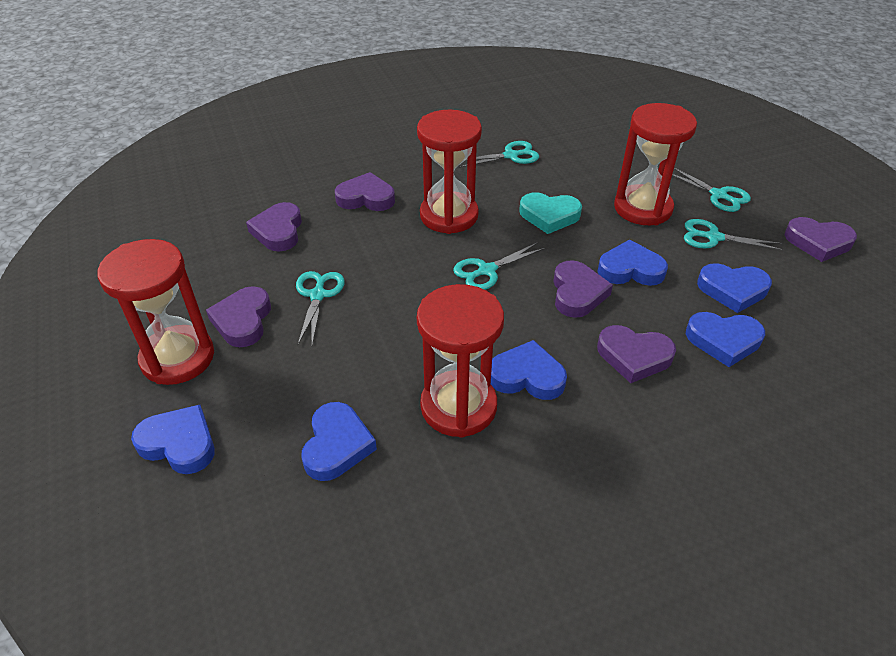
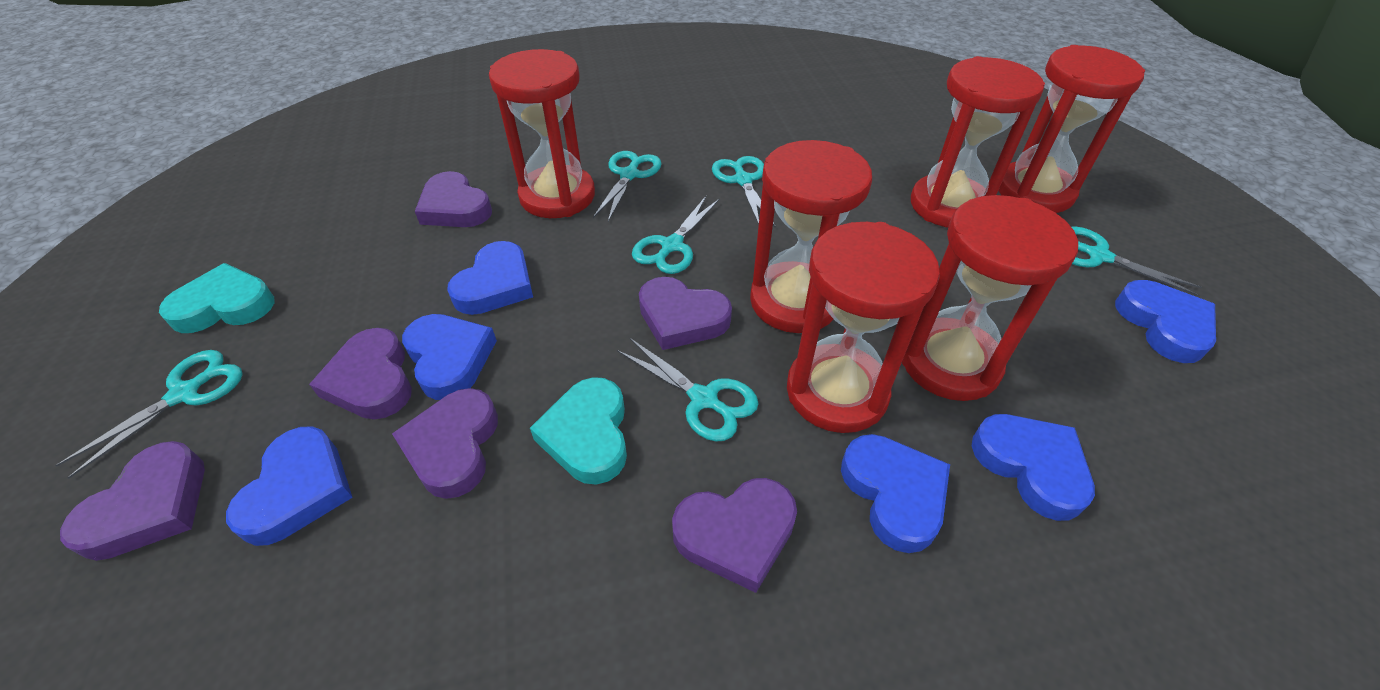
red hourglass: 4 -> 6
turquoise heart: 1 -> 2
turquoise scissors: 5 -> 6

